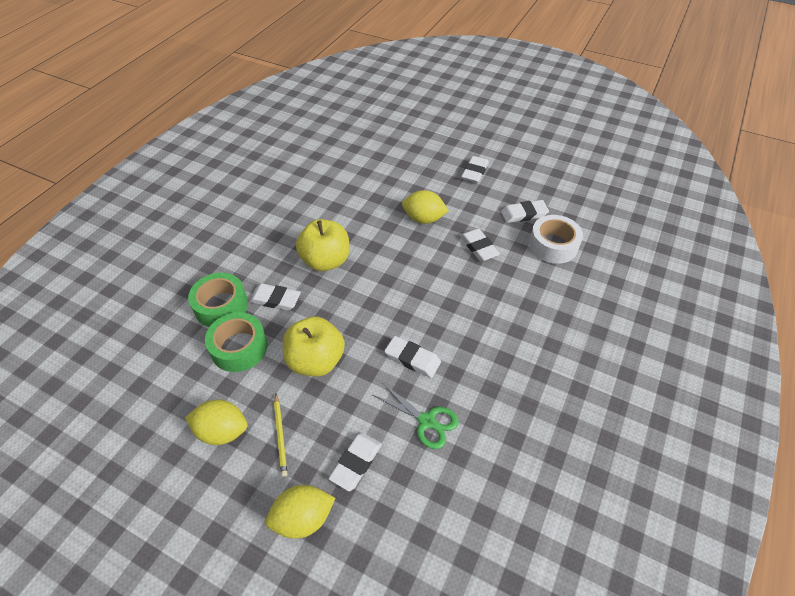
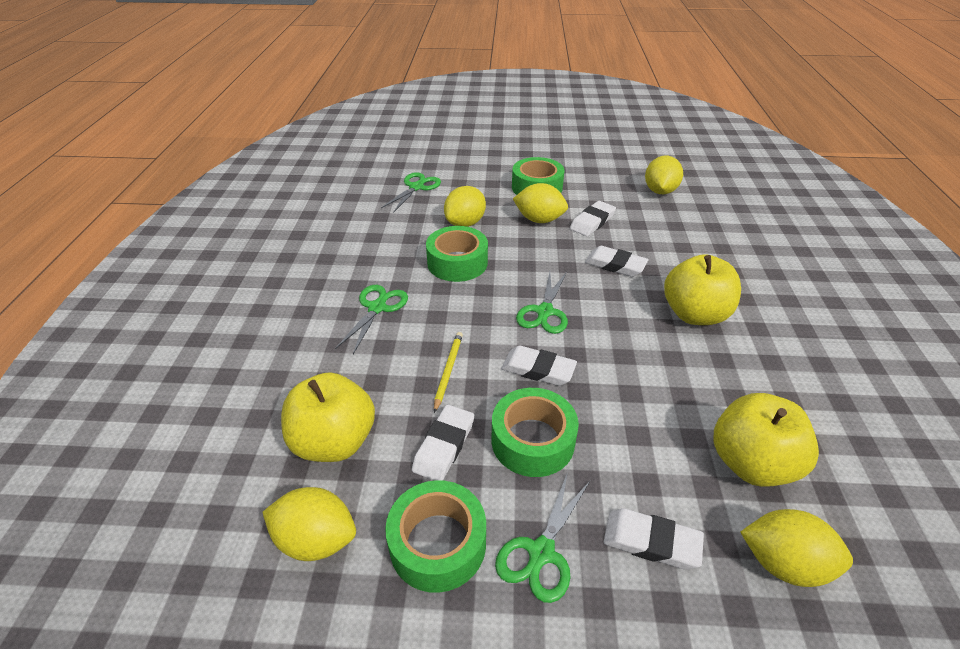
green scissors: 1 -> 4
green tape: 2 -> 4
white eraser: 6 -> 5
white tape: 1 -> 0
yellow apple: 2 -> 3
yellow lemon: 3 -> 5

